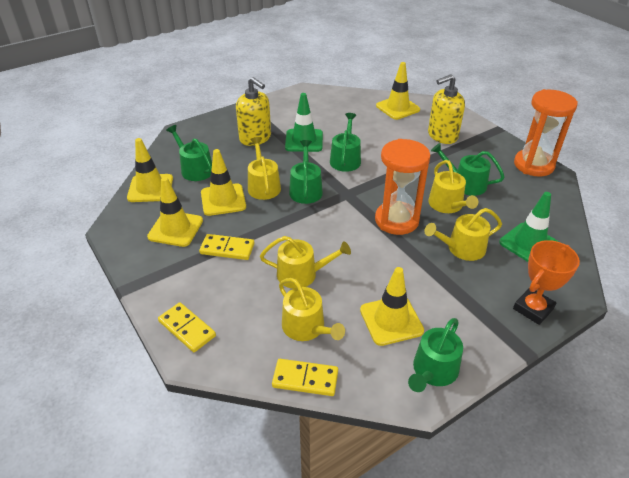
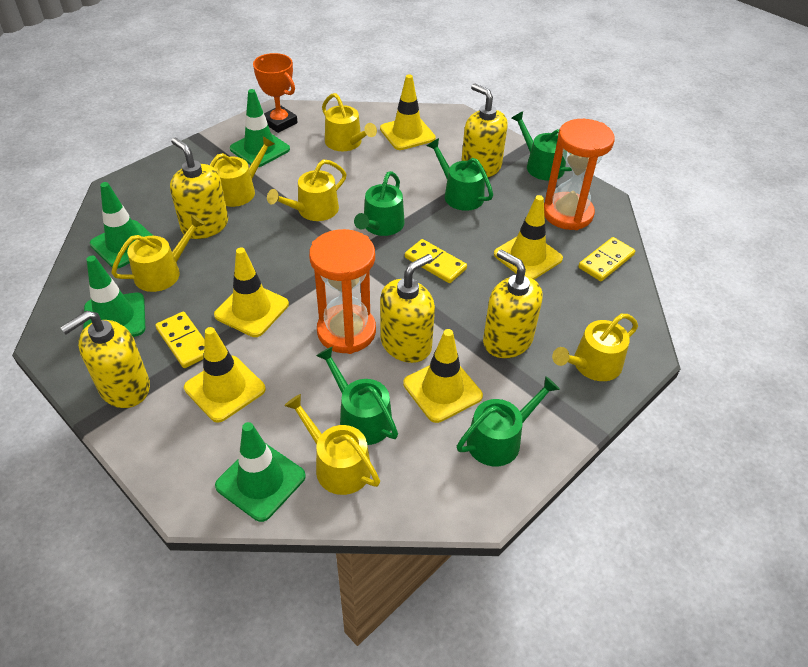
green traffic cone: 2 -> 4
yellow soap dispenser: 2 -> 5
yellow watering can: 5 -> 6

